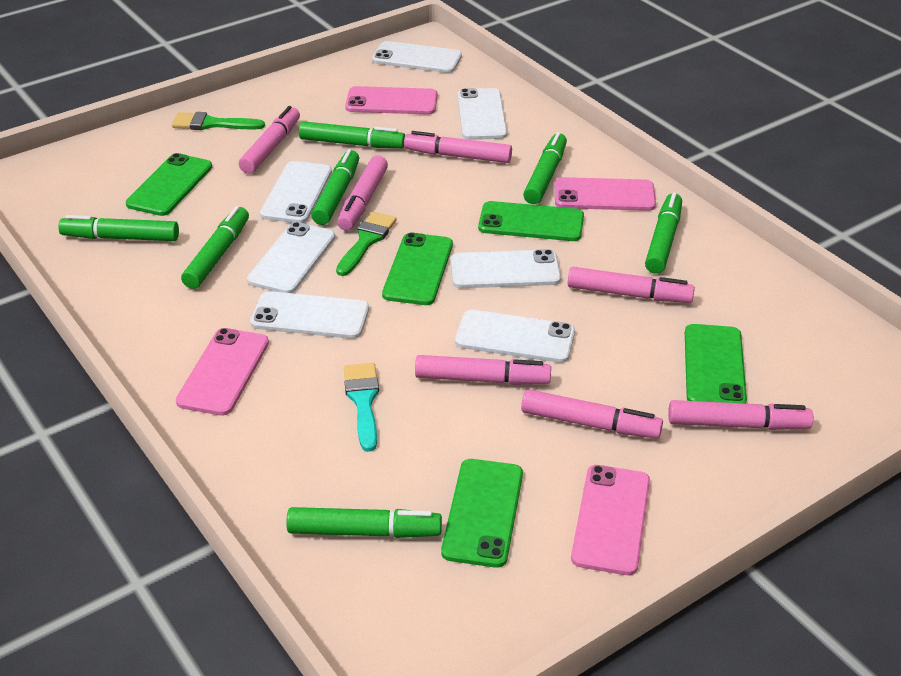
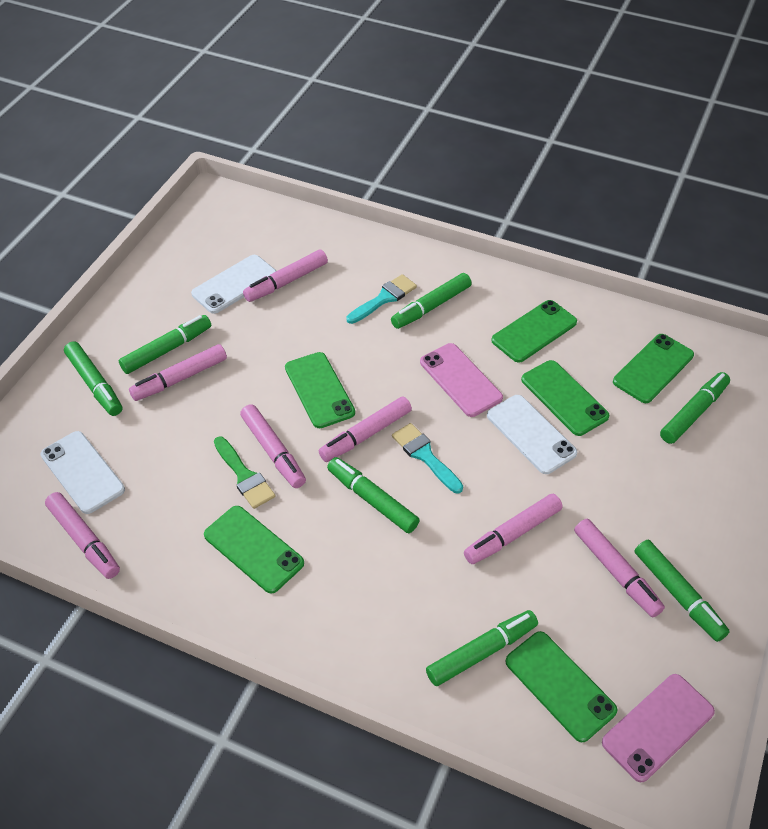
green brush: 2 -> 1
green phone: 5 -> 6
pink phone: 4 -> 2
turquoise brush: 1 -> 2
white phone: 7 -> 3

